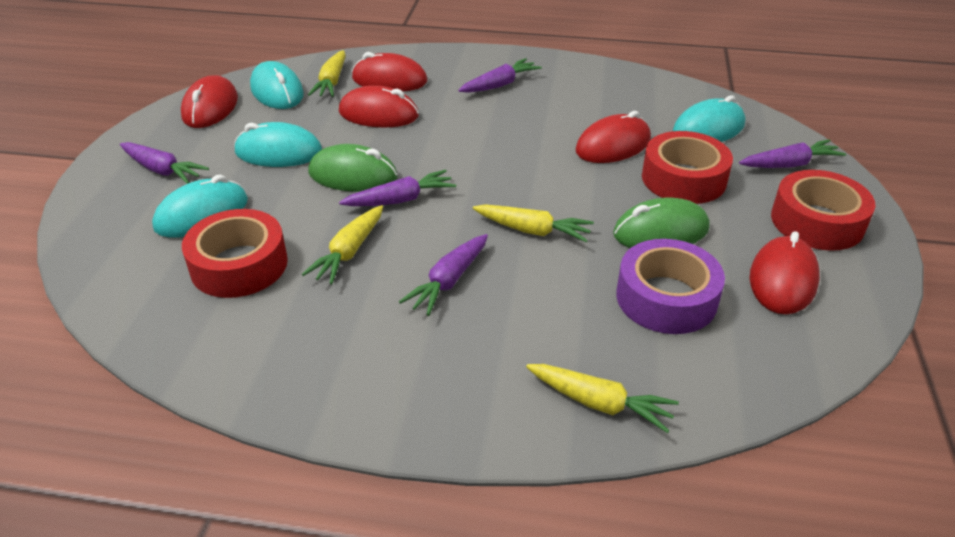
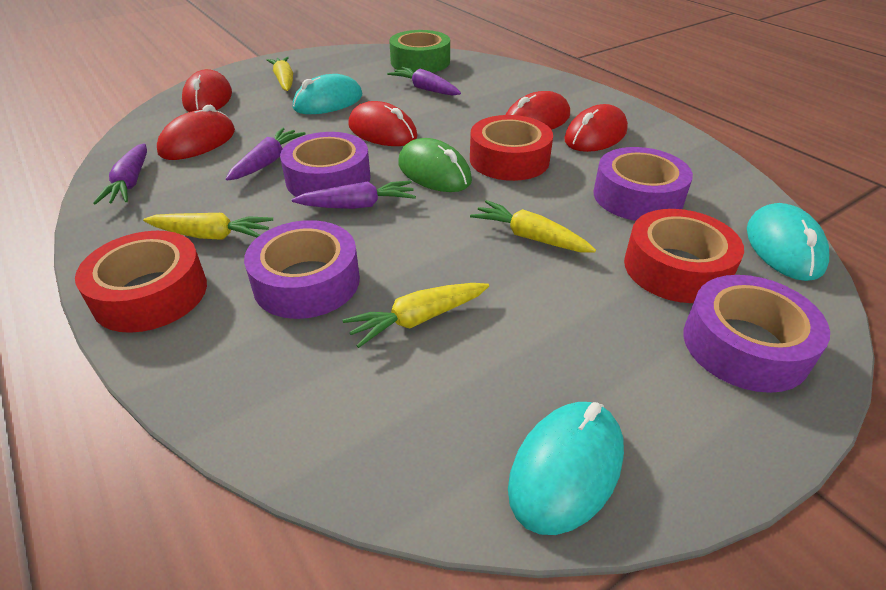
green mouse: 2 -> 1
green tape: 0 -> 1
purple carrot: 5 -> 4
purple tape: 1 -> 4
turquoise mouse: 4 -> 3

